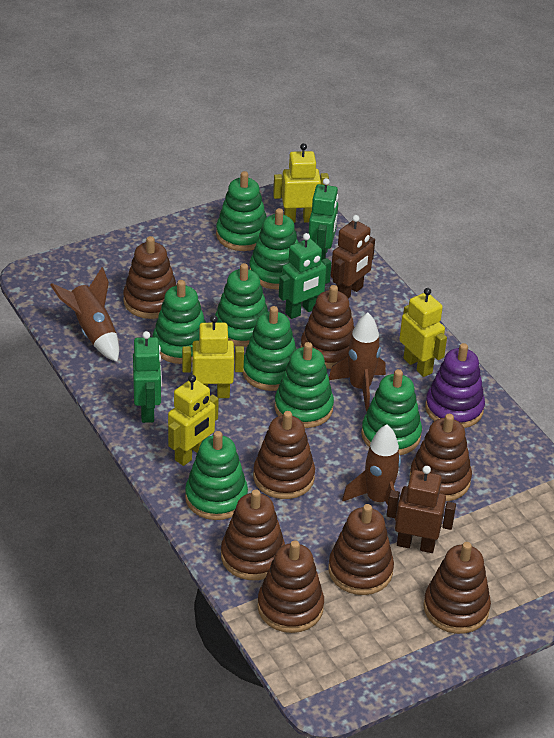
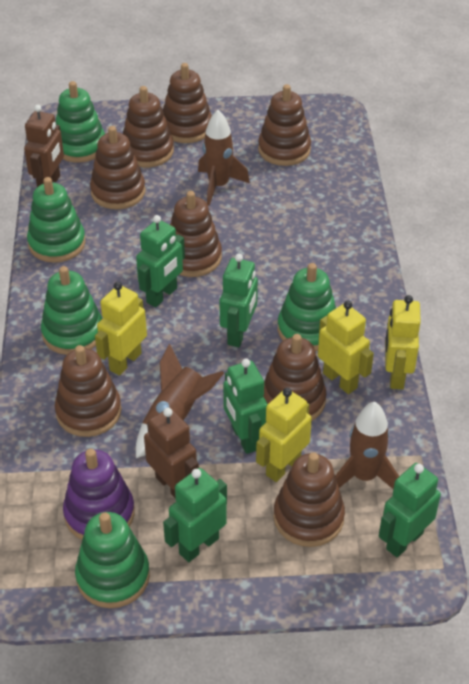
green robot: 3 -> 5
green stacking toy: 8 -> 5

